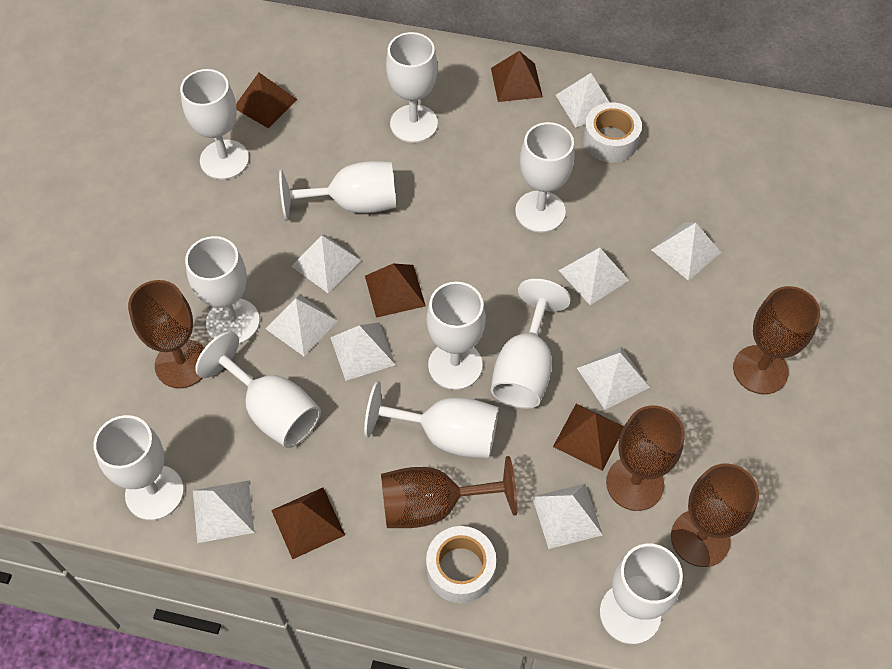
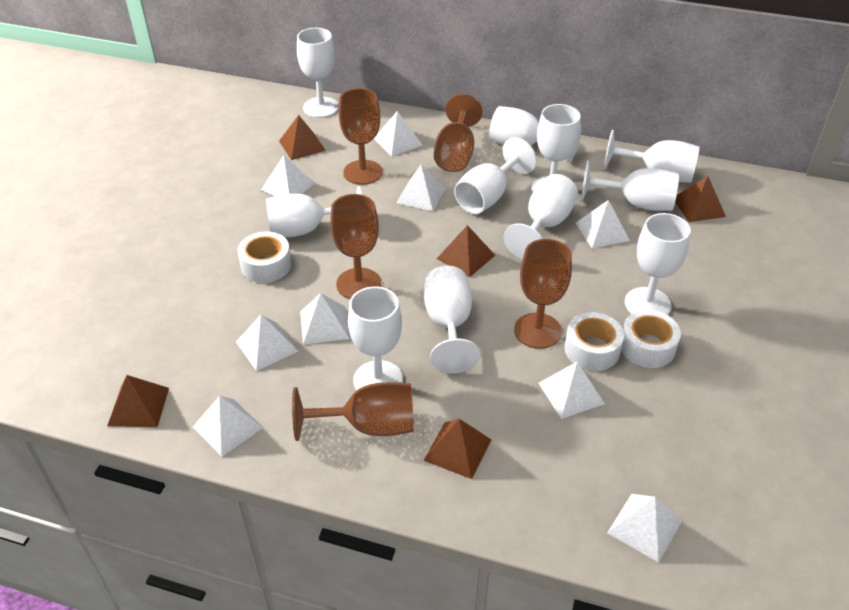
white tape: 2 -> 3

